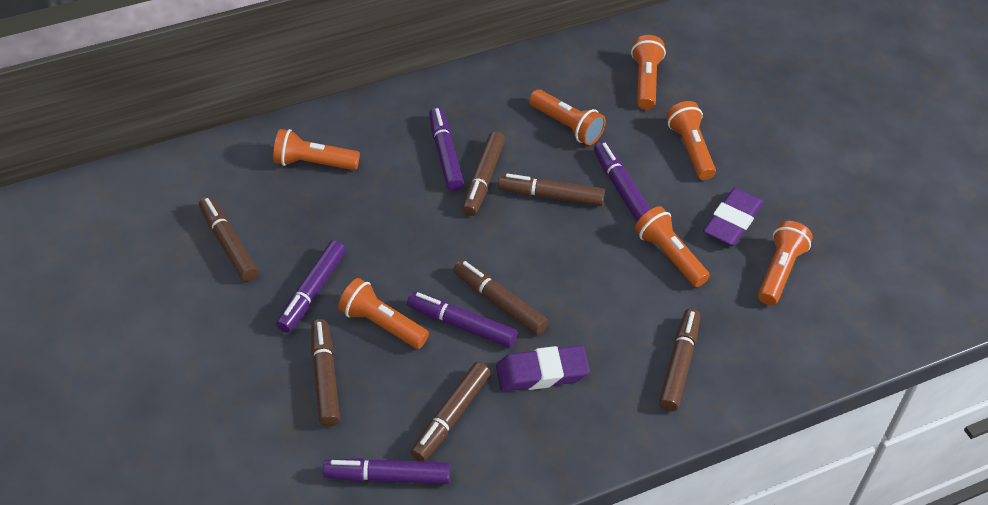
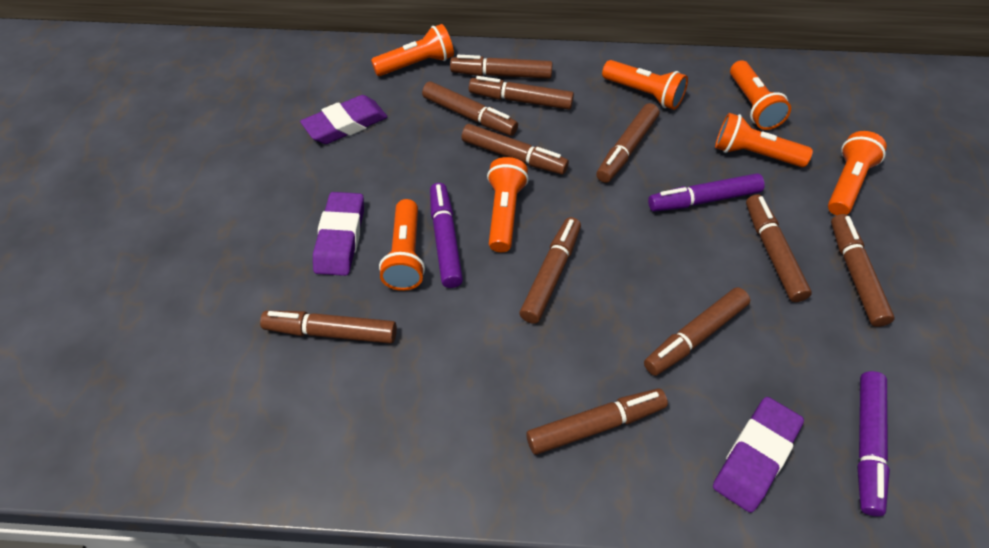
brown marker: 7 -> 11
purple eraser: 2 -> 3
purple marker: 5 -> 3

